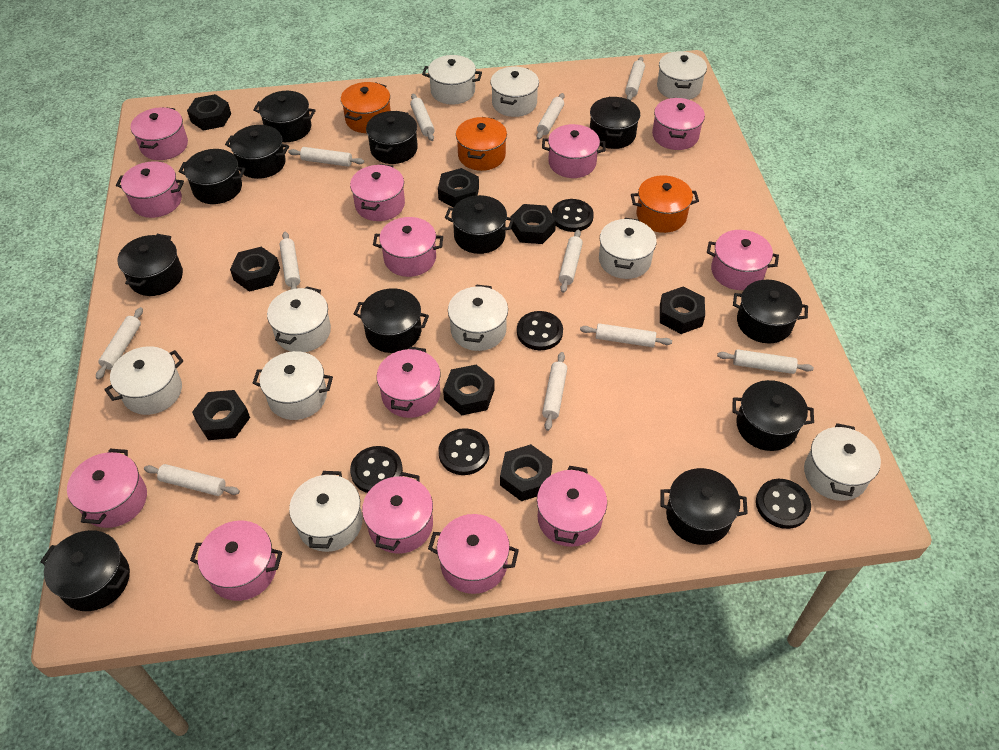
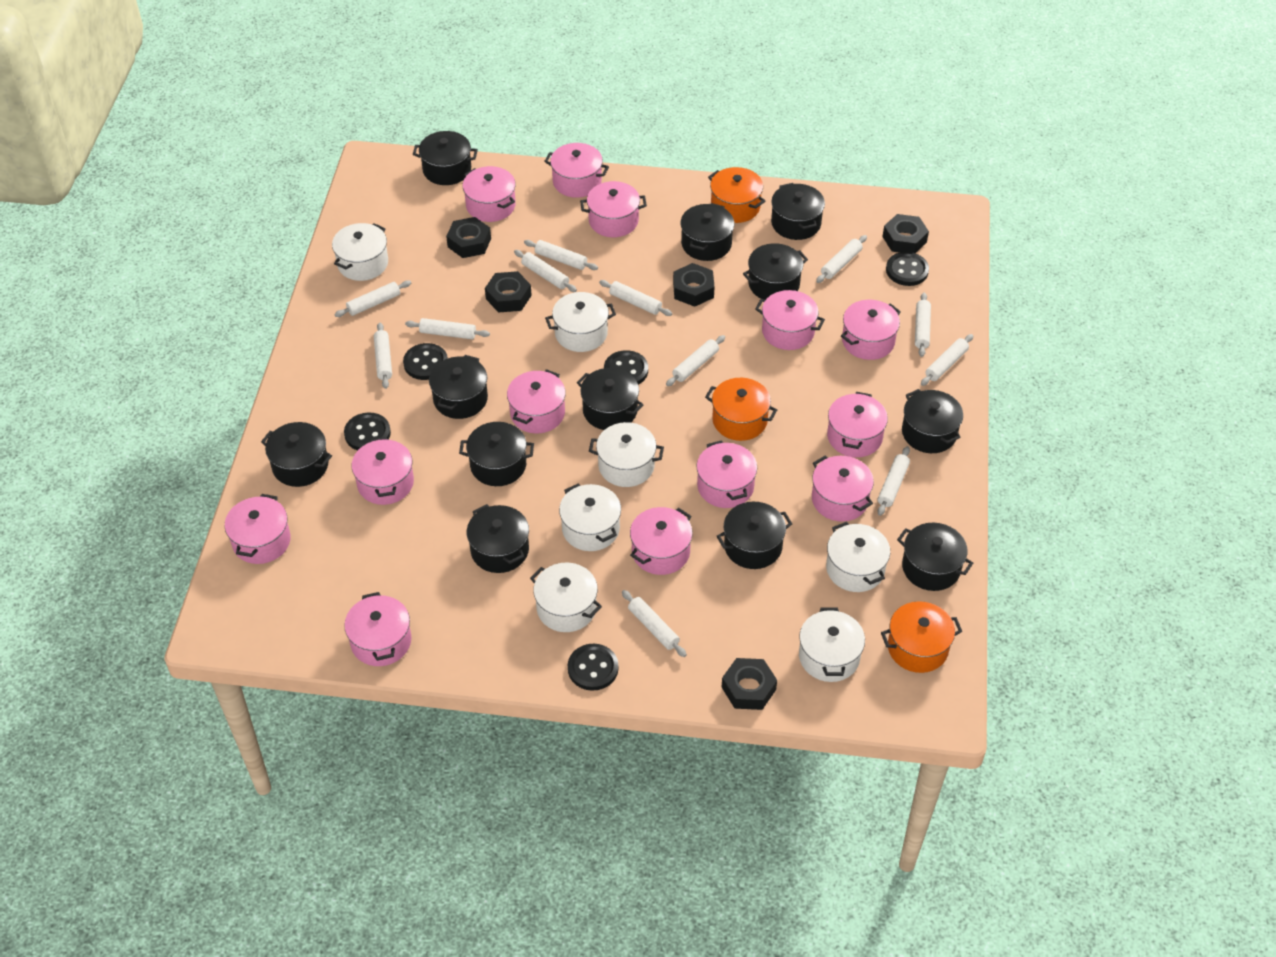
black nut: 8 -> 5
white pot: 10 -> 7
white rolling pin: 11 -> 12

